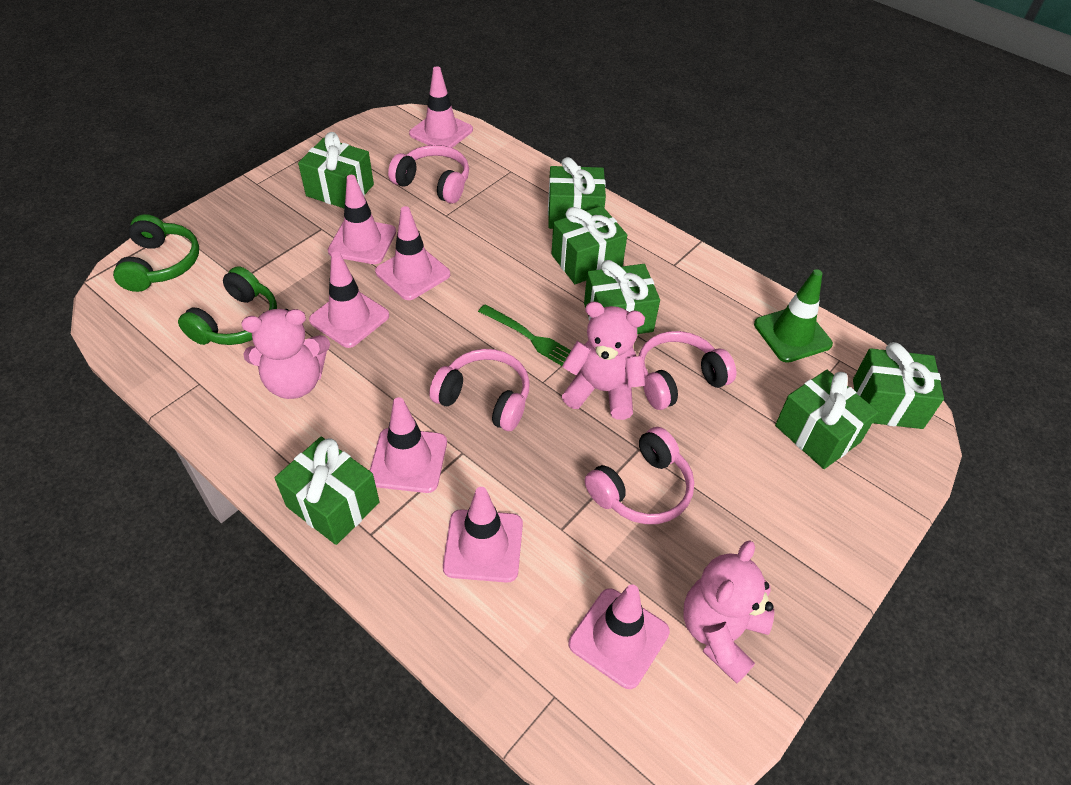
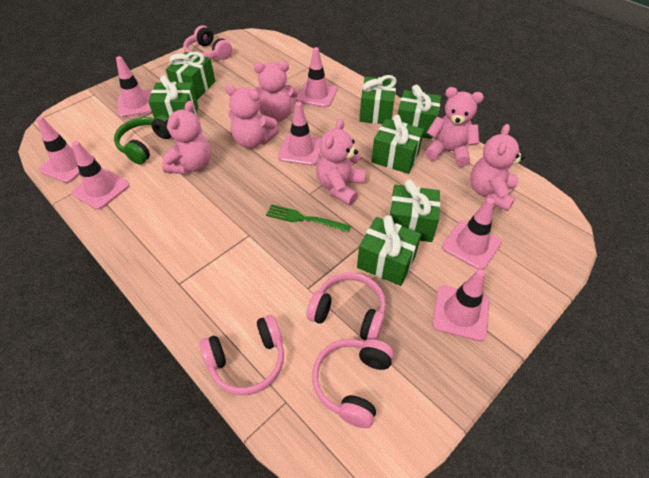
green headphones: 2 -> 1
green traffic cone: 1 -> 0
pink teddy bear: 3 -> 6

